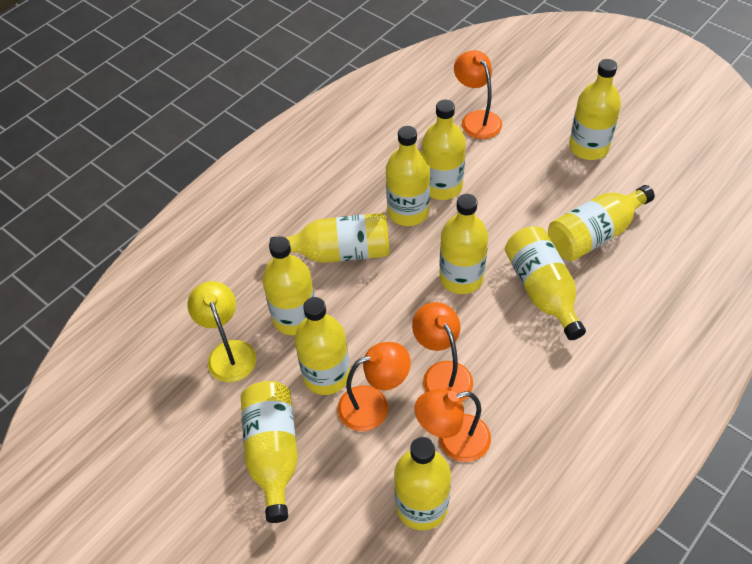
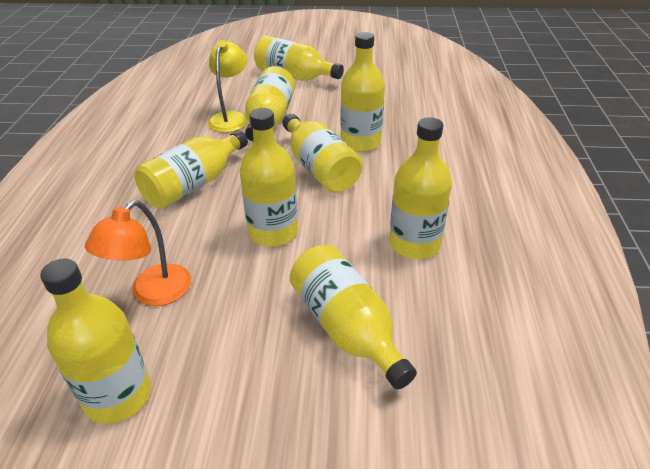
orange lamp: 4 -> 1
yellow bottle: 11 -> 9

